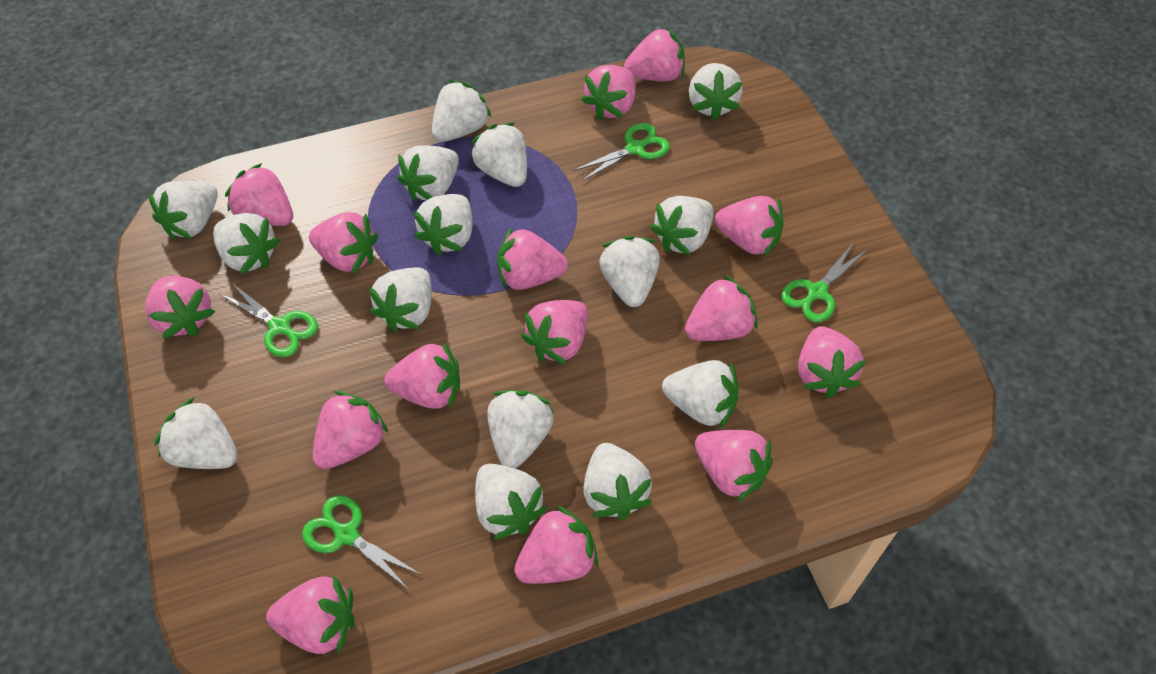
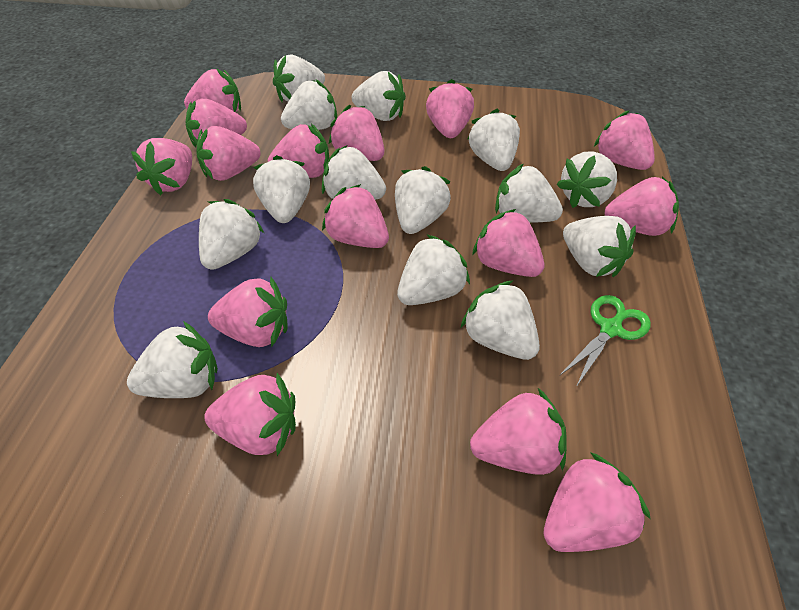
green scissors: 4 -> 1
white strawberry: 15 -> 14

